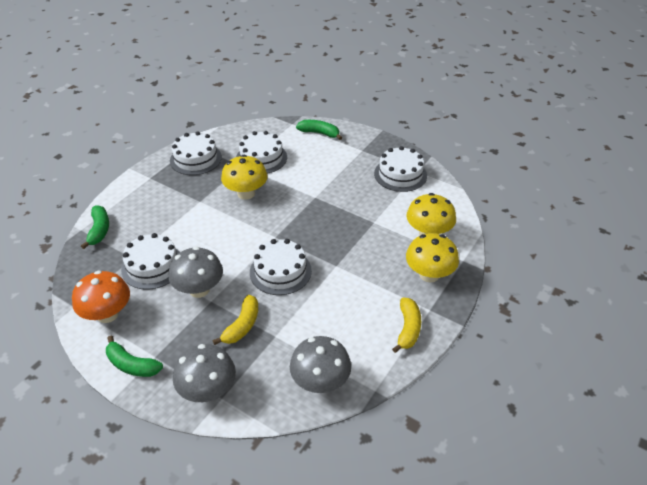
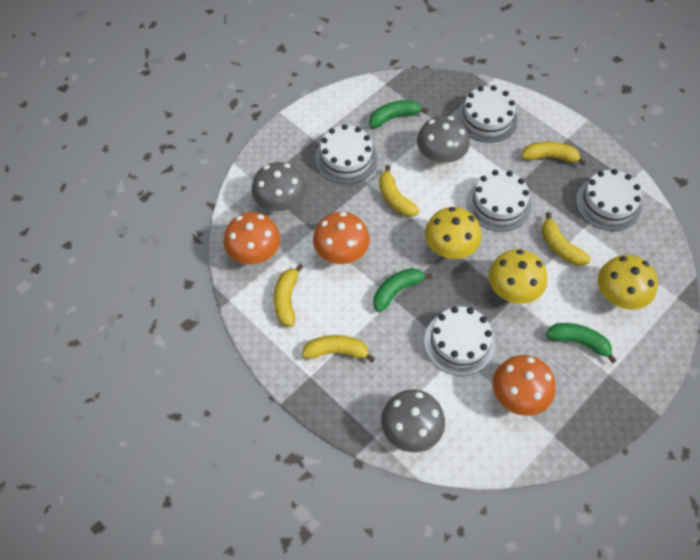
orange mushroom: 1 -> 3
yellow banana: 2 -> 5

